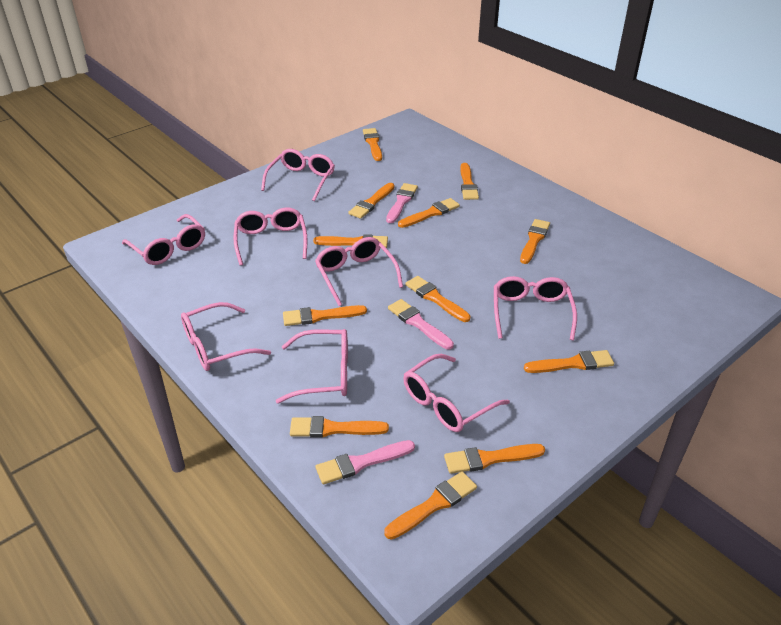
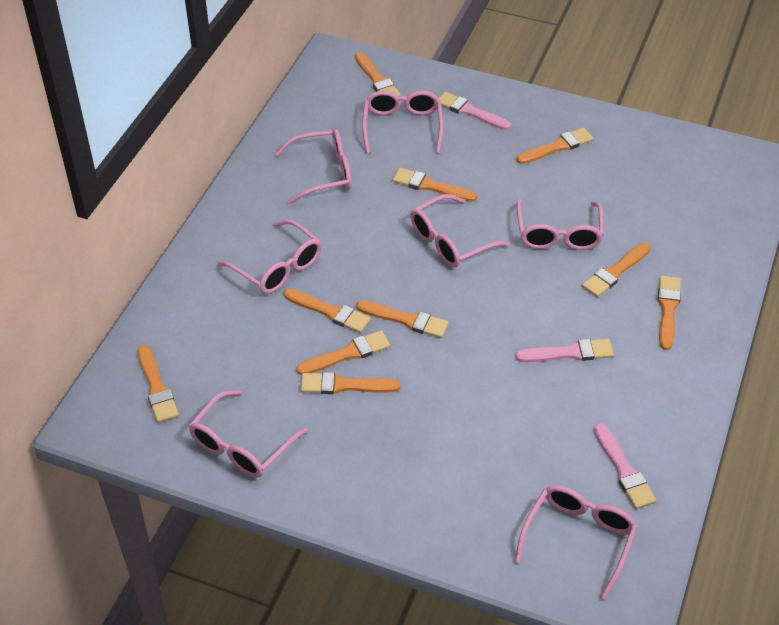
orange brush: 12 -> 10
pink glasses: 8 -> 7

